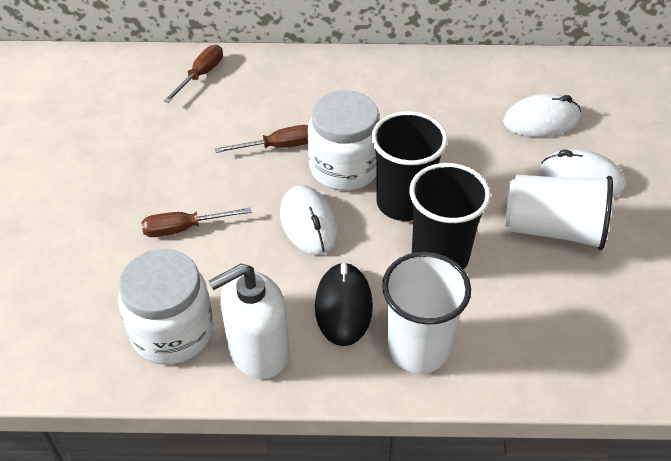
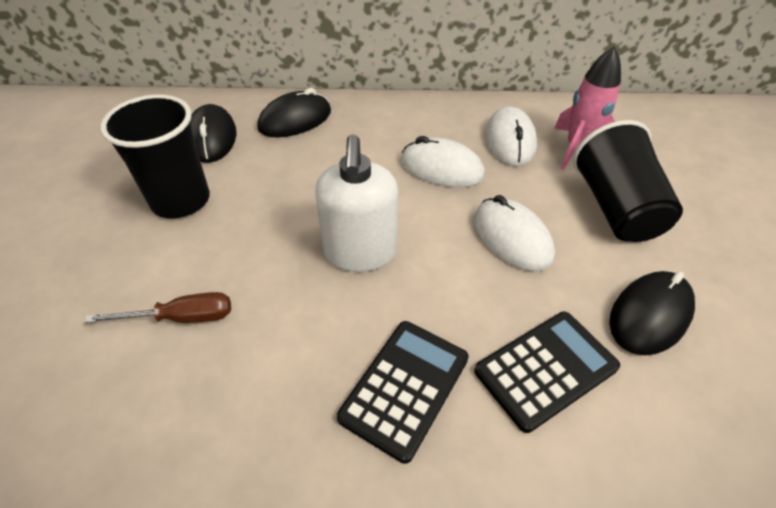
black calculator: 0 -> 2
black mouse: 1 -> 3
brown screwdriver: 3 -> 1
pink rocket: 0 -> 1
white cup: 2 -> 0
white jar: 2 -> 0

